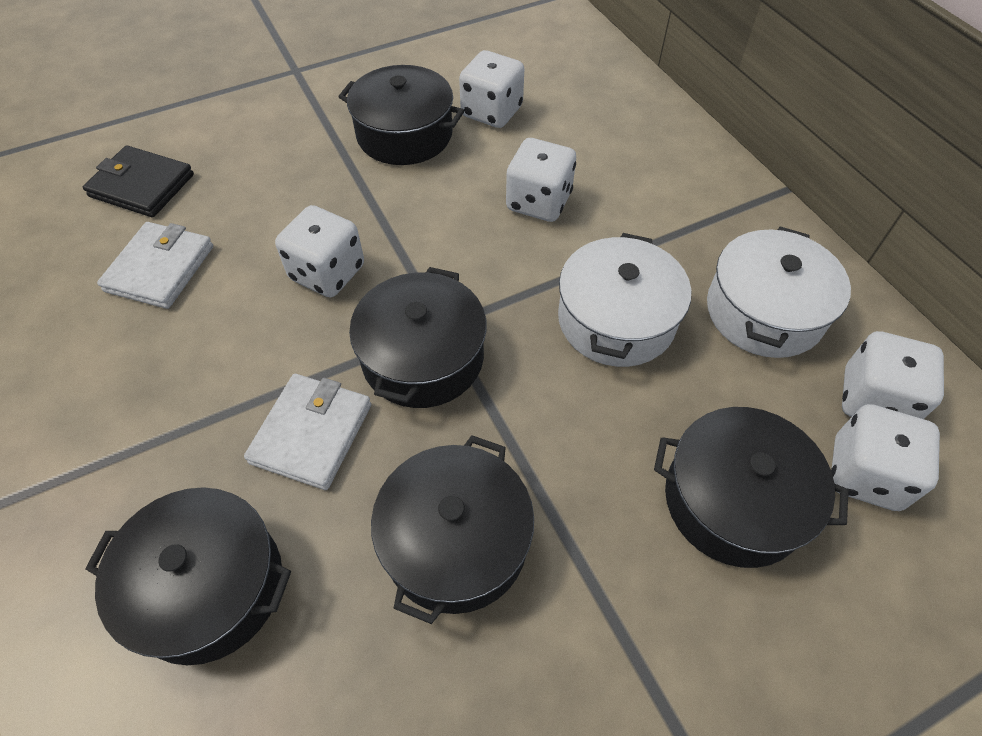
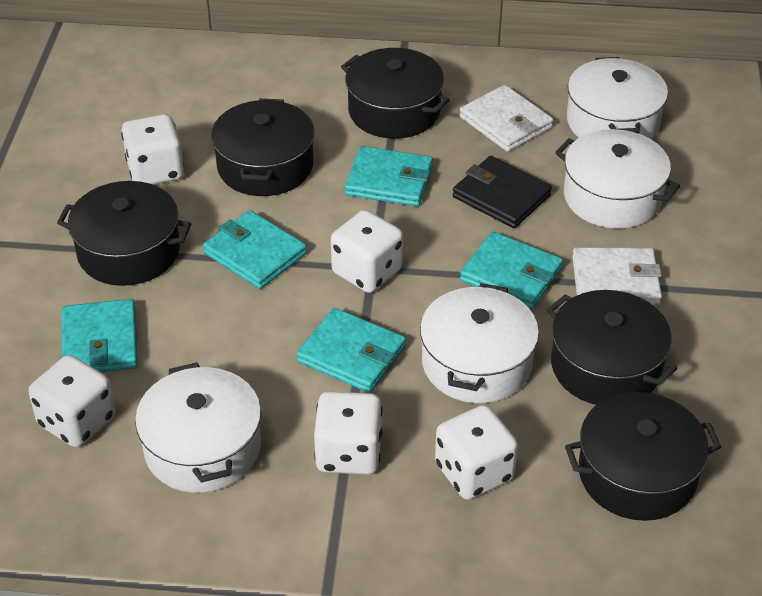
turquoise wallet: 0 -> 5
white pot: 2 -> 4

